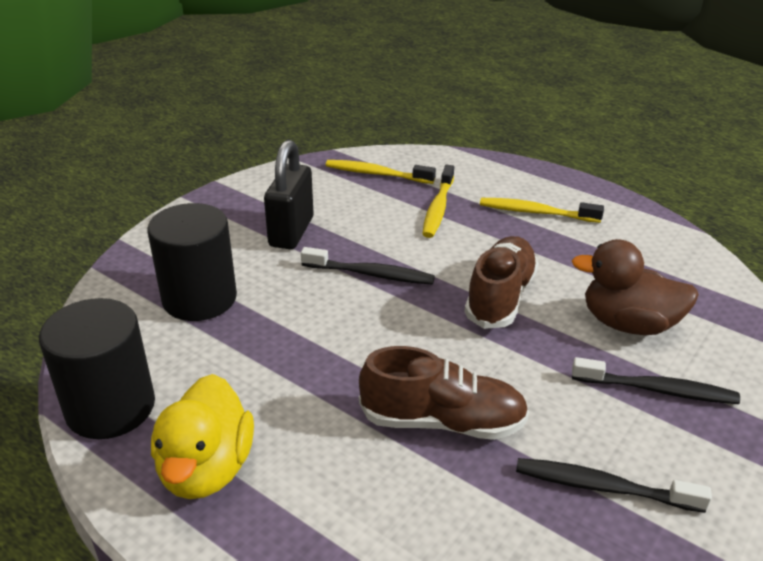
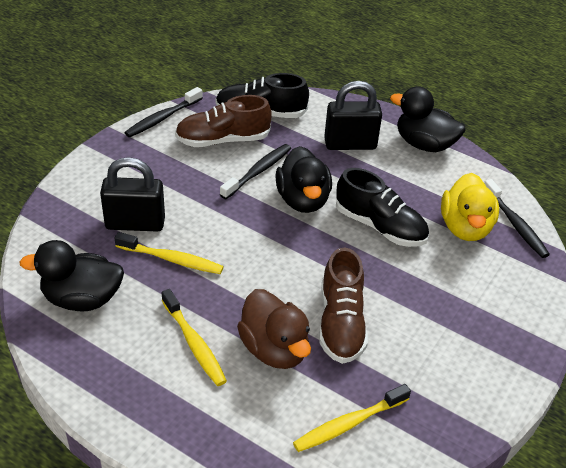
black cylinder: 2 -> 0
black duck: 0 -> 3
black padlock: 1 -> 2
black shoe: 0 -> 2

